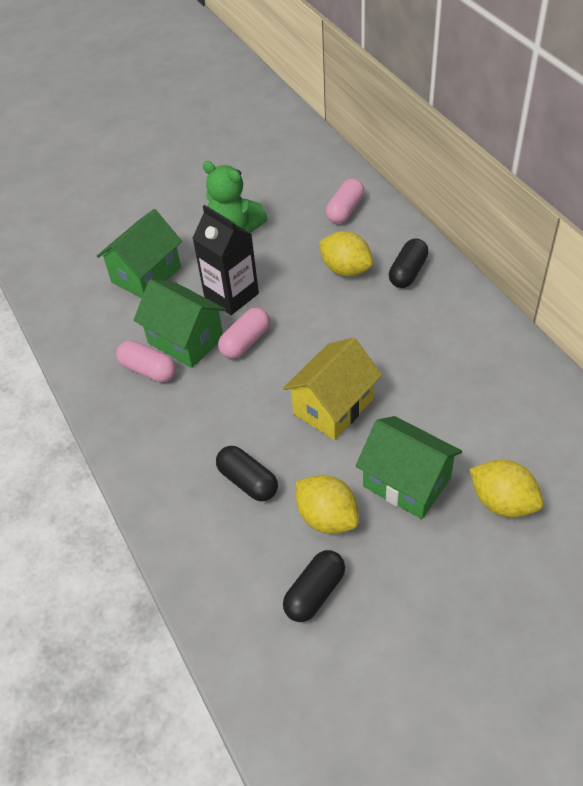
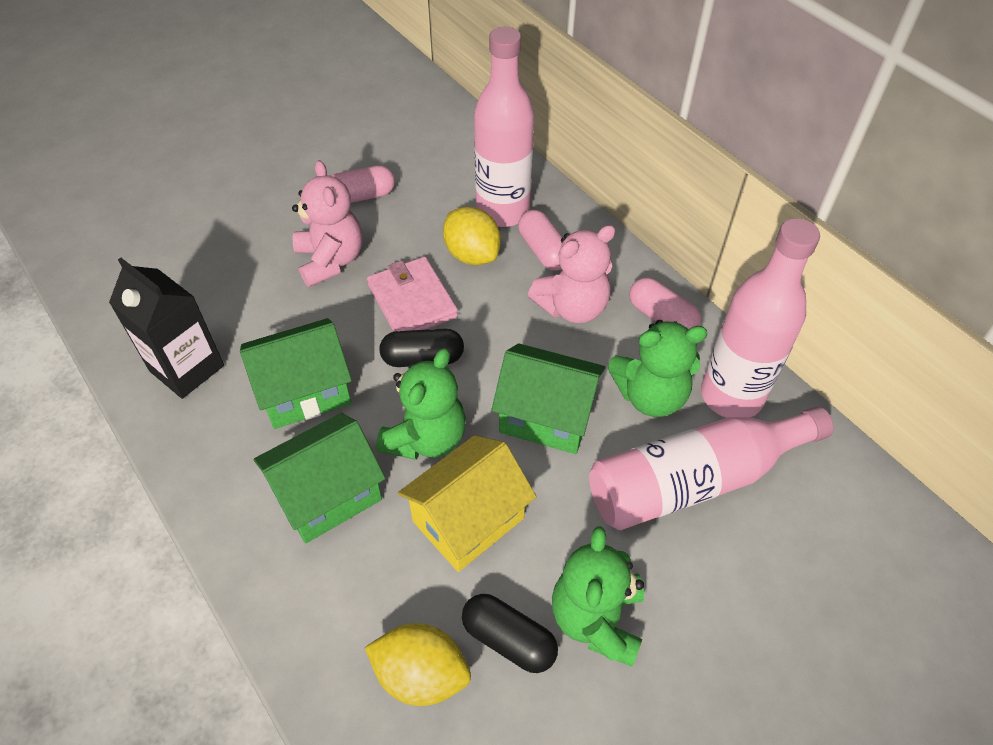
black capsule: 3 -> 2
green teddy bear: 1 -> 3
pink bottle: 0 -> 3
pink teddy bear: 0 -> 2
pink wallet: 0 -> 1
yellow lemon: 3 -> 2

